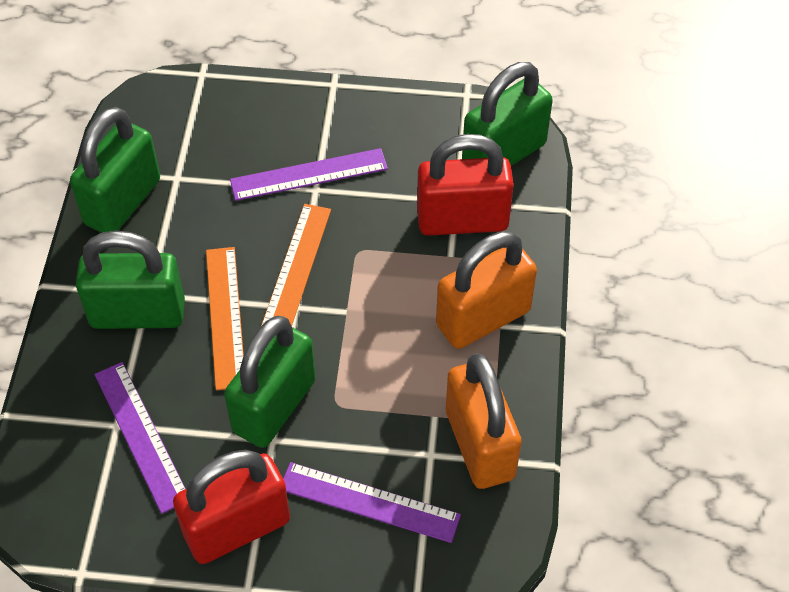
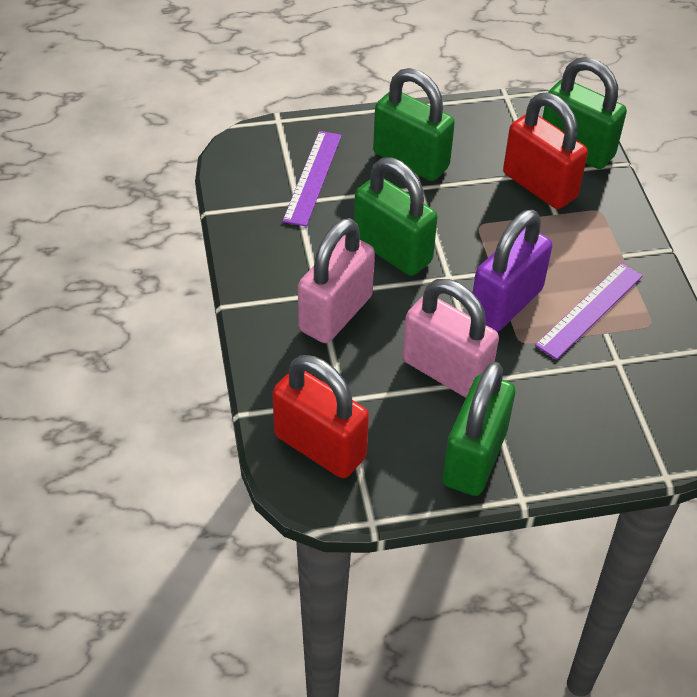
orange padlock: 2 -> 0
orange ruler: 2 -> 0
pink padlock: 0 -> 2
purple padlock: 0 -> 1
purple ruler: 3 -> 2

